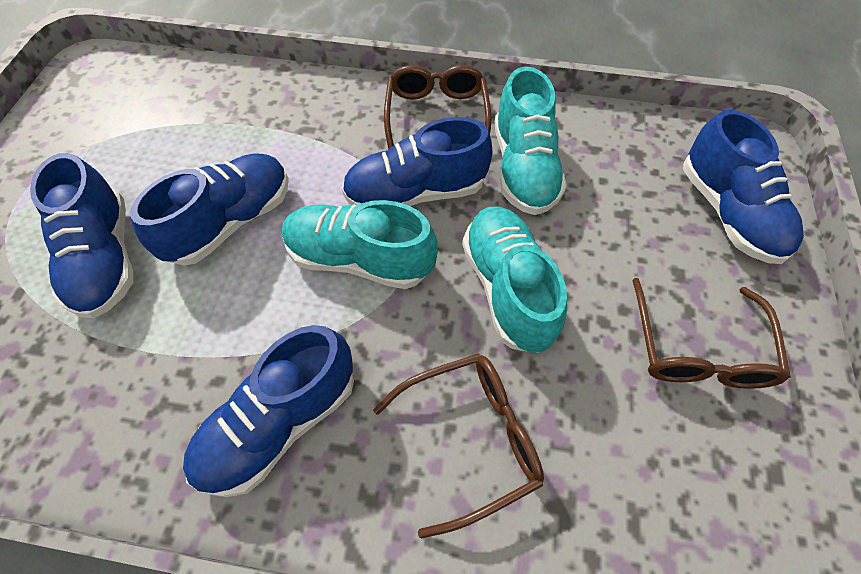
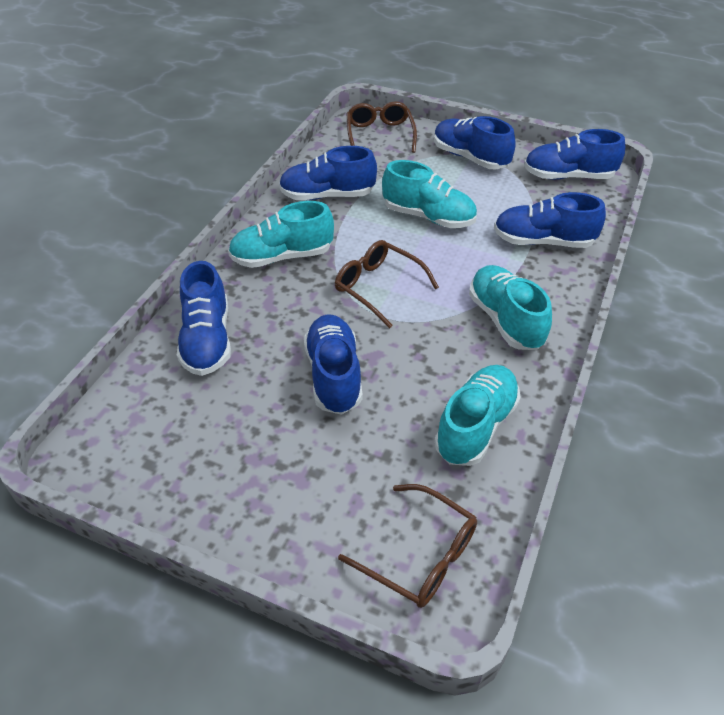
blue shoe: 5 -> 6
turquoise shoe: 3 -> 4

